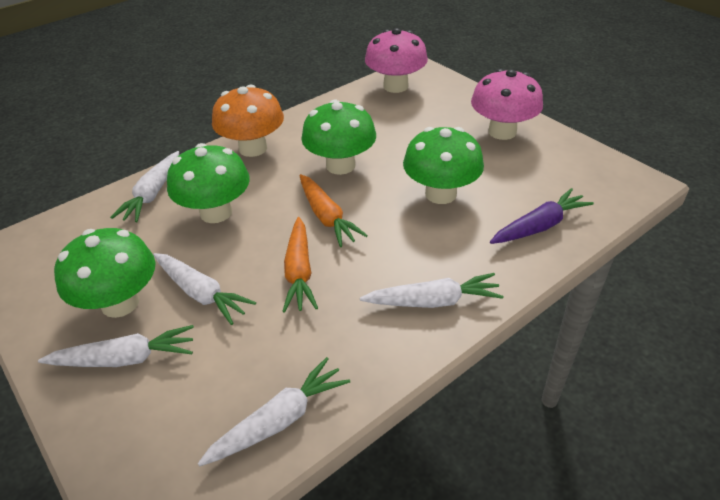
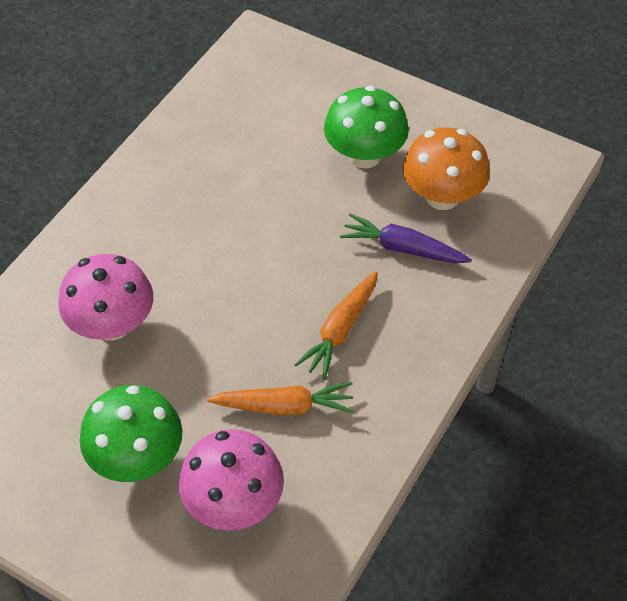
green mushroom: 4 -> 2
white carrot: 5 -> 0

